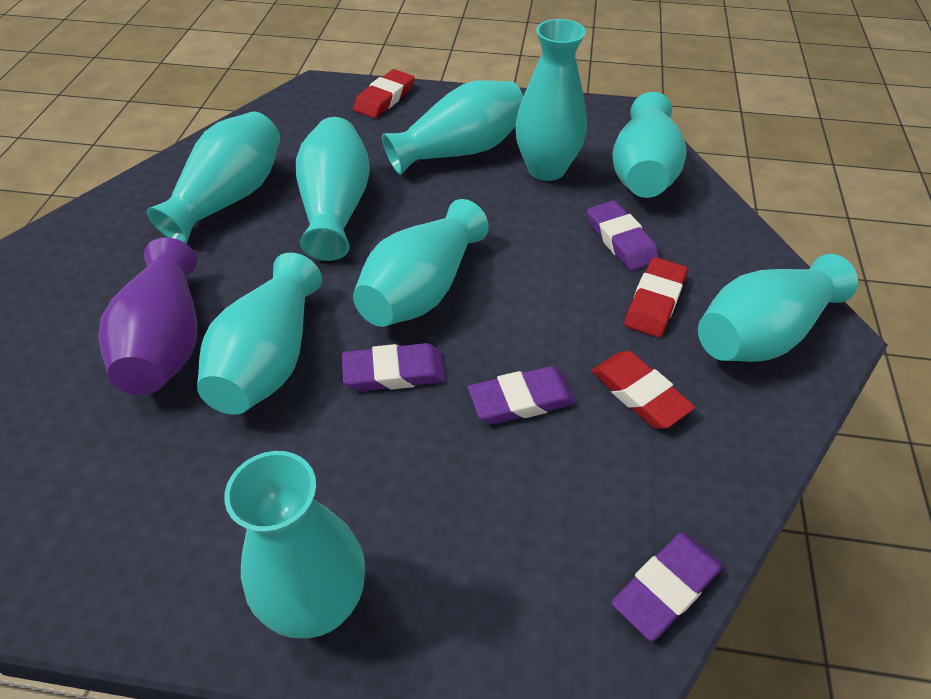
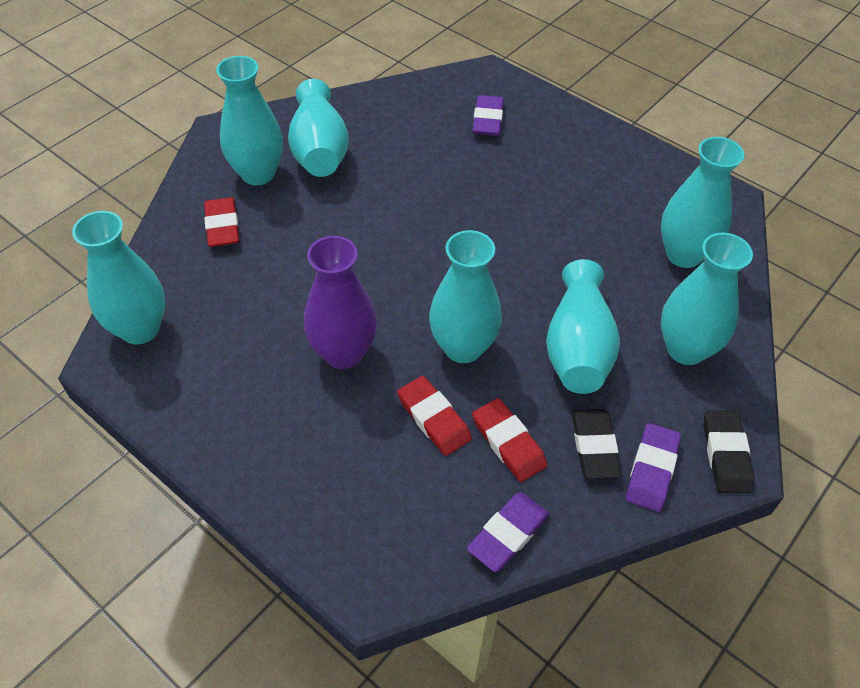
black eraser: 0 -> 2
purple eraser: 4 -> 3
turquoise vase: 9 -> 7

